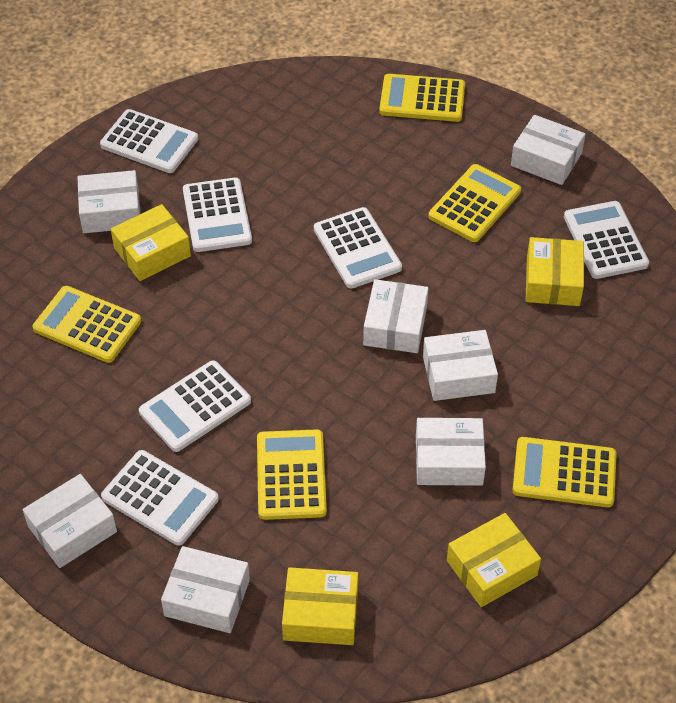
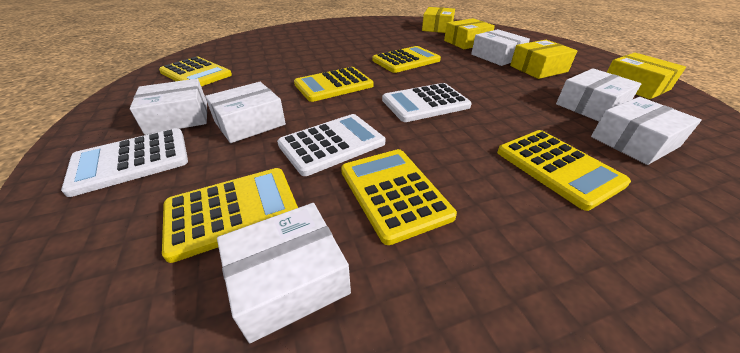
white box: 7 -> 6
white calculator: 6 -> 3
yellow calculator: 5 -> 6

